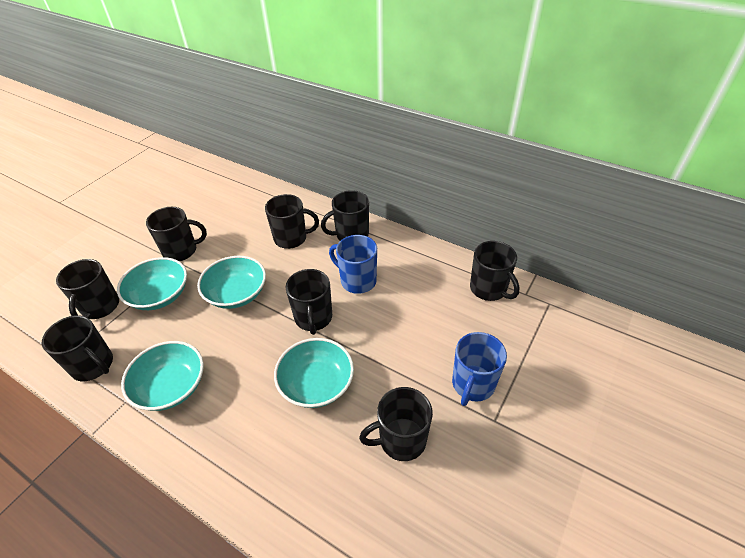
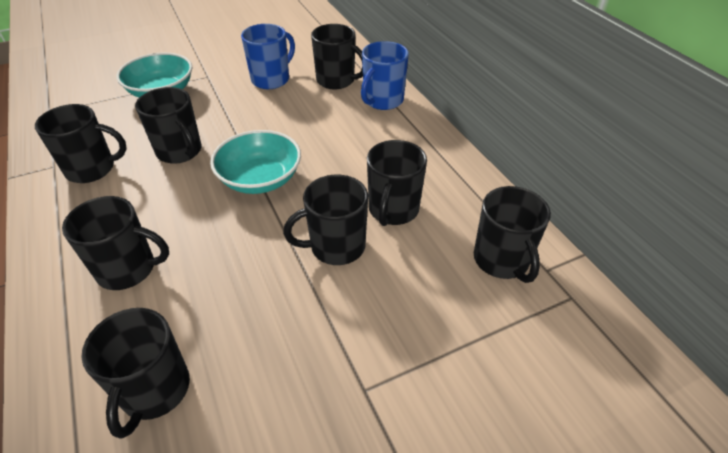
turquoise bowl: 4 -> 2

